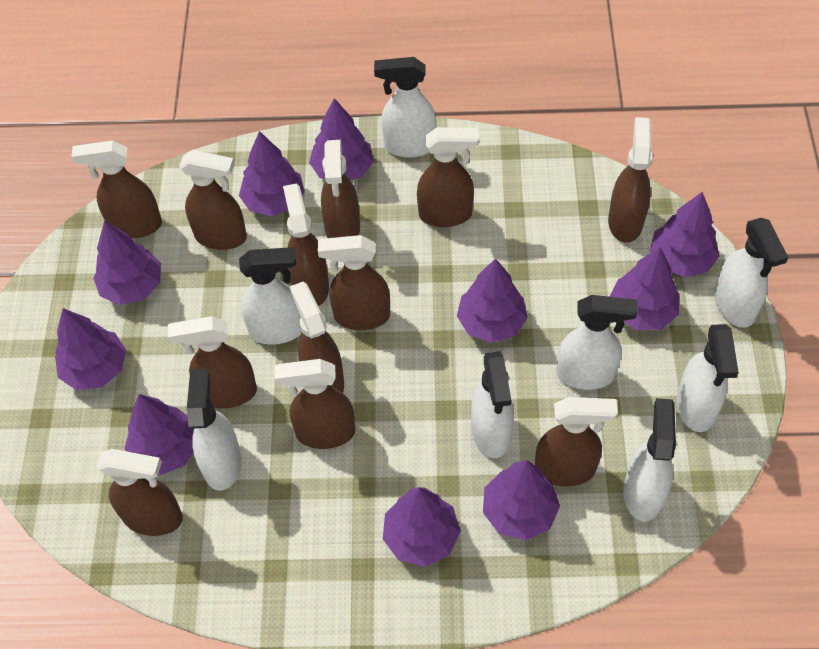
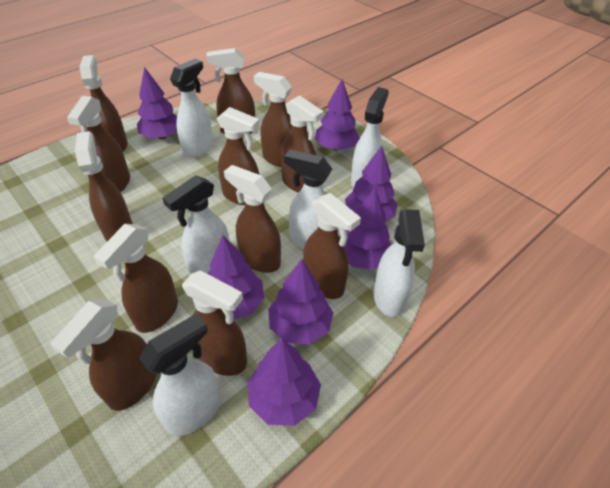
purple tree: 10 -> 7
white spray bottle: 8 -> 6

